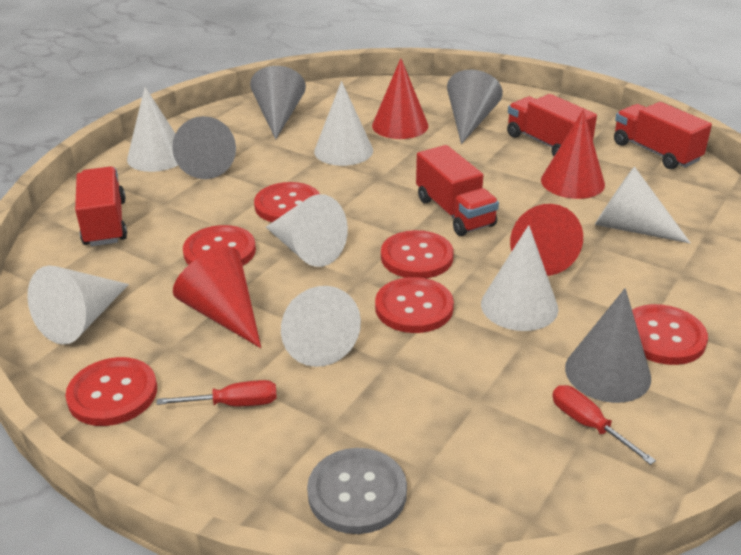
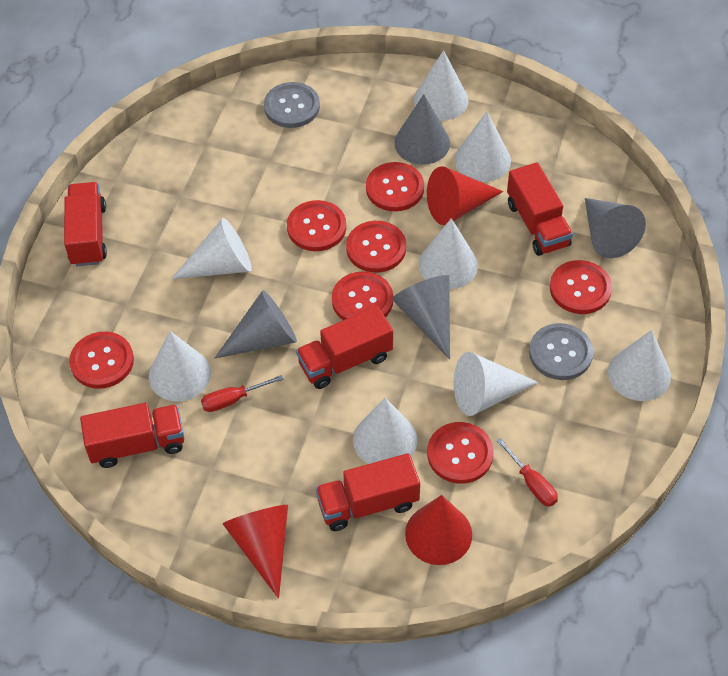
grey button: 1 -> 2
red button: 6 -> 7
red cone: 4 -> 3
red truck: 4 -> 5
white cone: 7 -> 8

